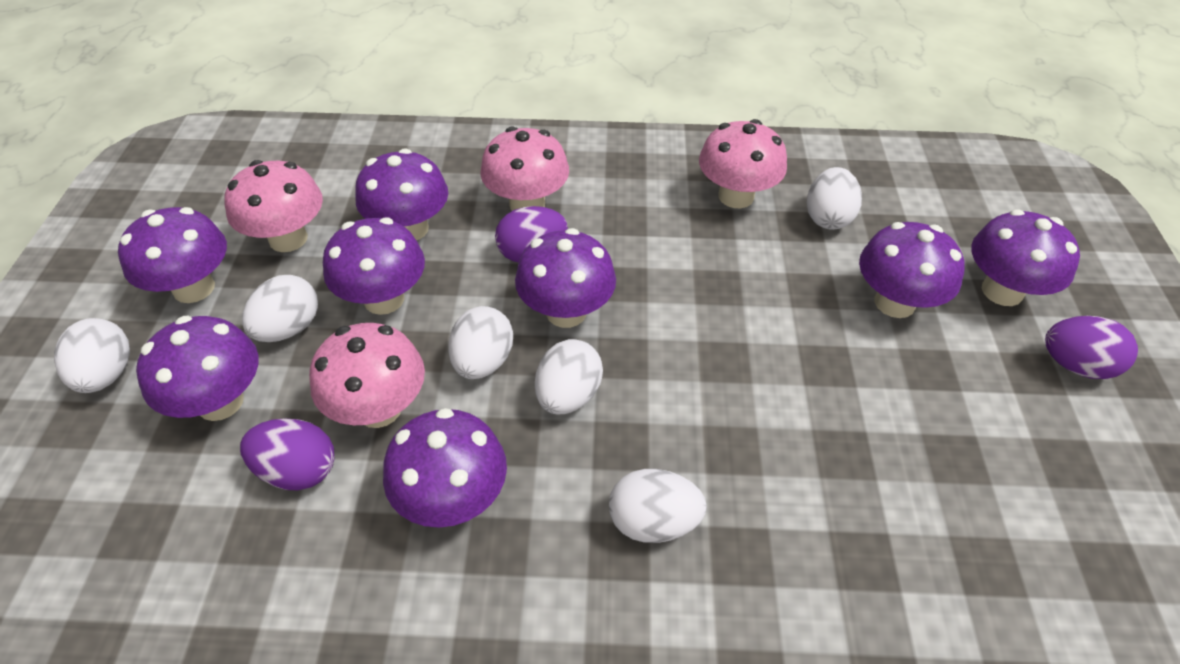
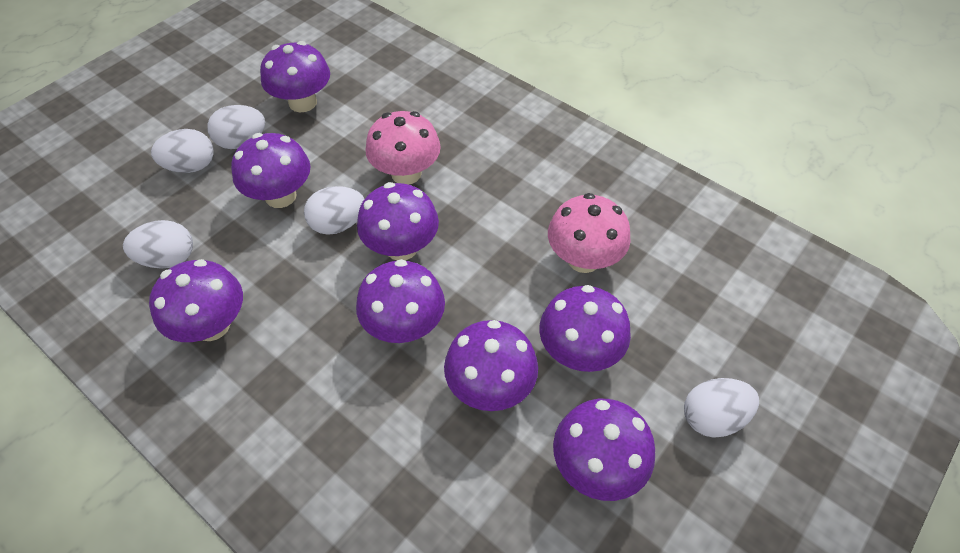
pink mushroom: 4 -> 2
purple egg: 3 -> 0
white egg: 6 -> 5

